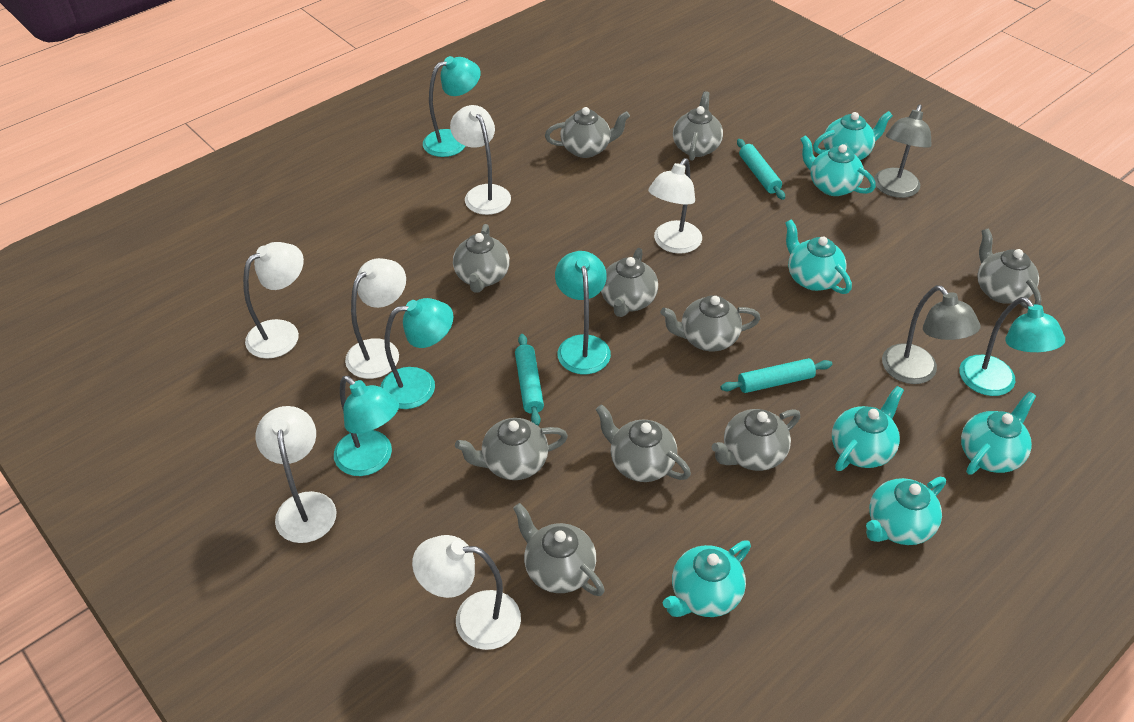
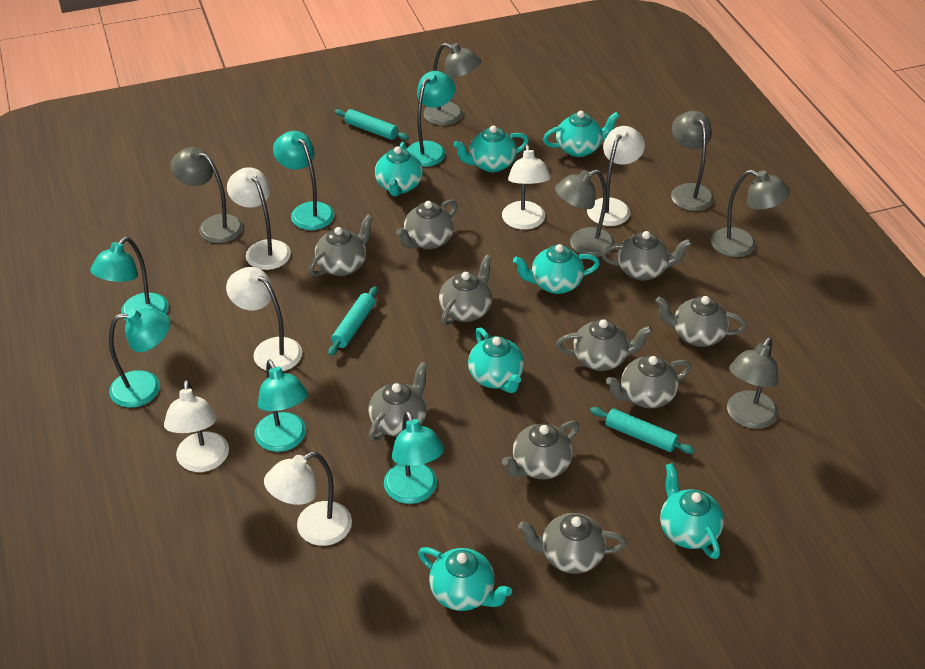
grey lamp: 2 -> 6
turquoise lamp: 5 -> 6

